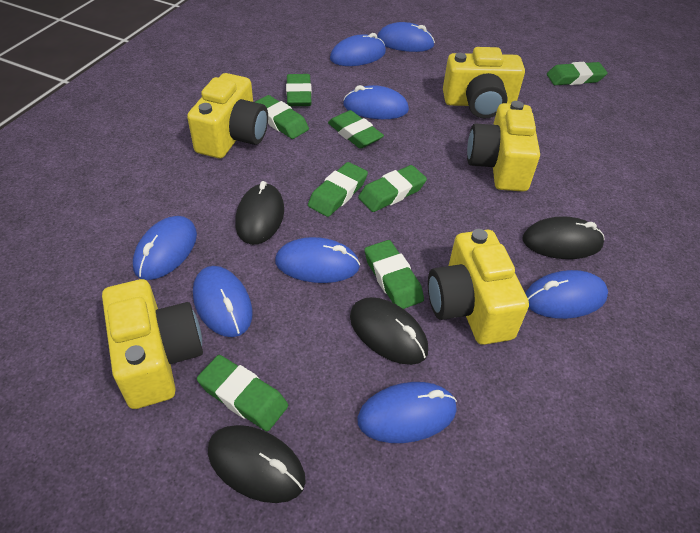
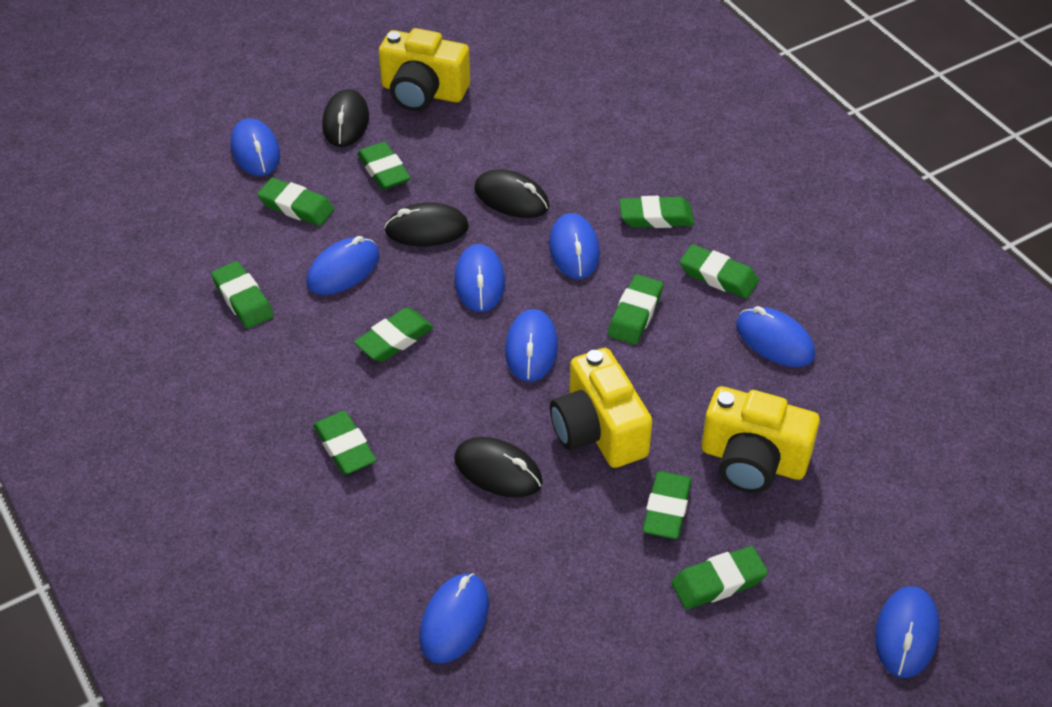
green eraser: 8 -> 10
yellow camera: 5 -> 3

